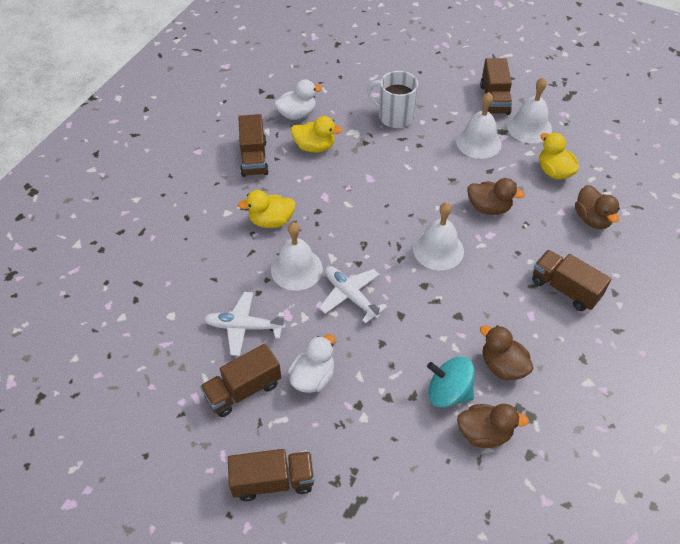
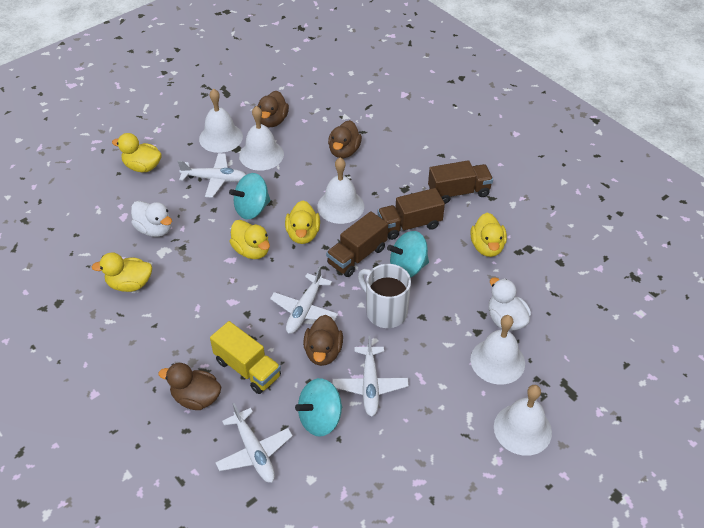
brown truck: 5 -> 3
turquoise spinning top: 1 -> 3
white bell: 4 -> 5
white plane: 2 -> 4
yellow duck: 3 -> 5
yellow truck: 0 -> 1

